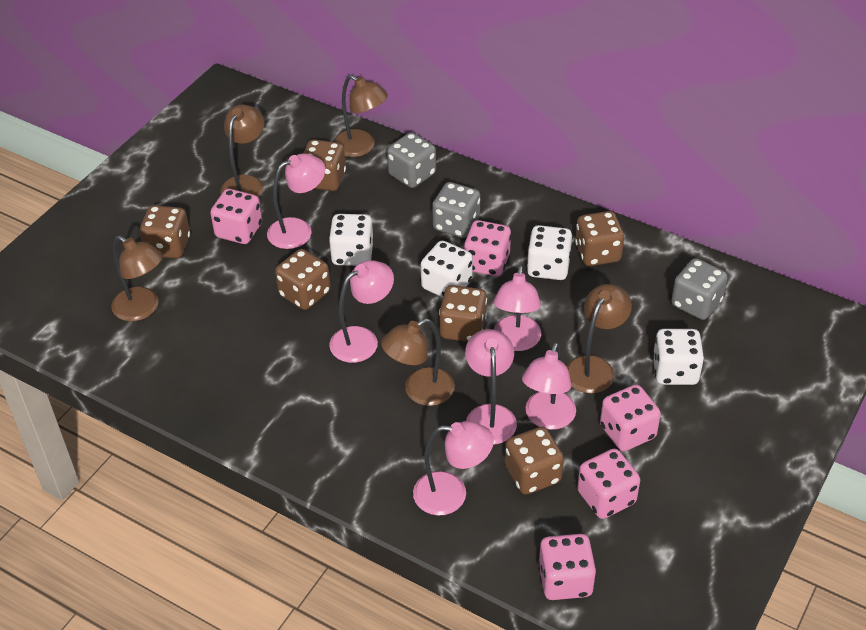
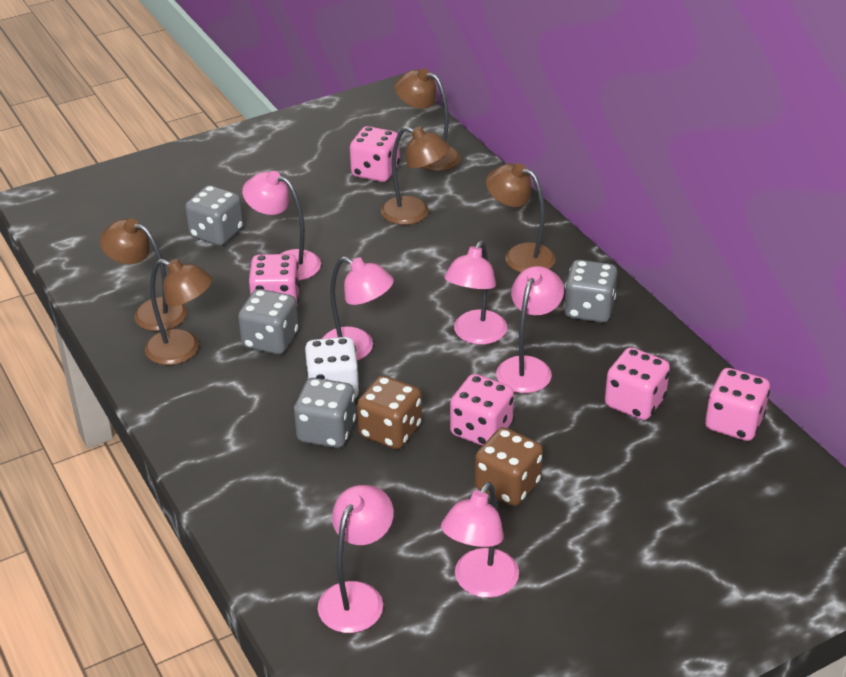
brown dice: 6 -> 2
grey dice: 3 -> 4
white dice: 4 -> 1

